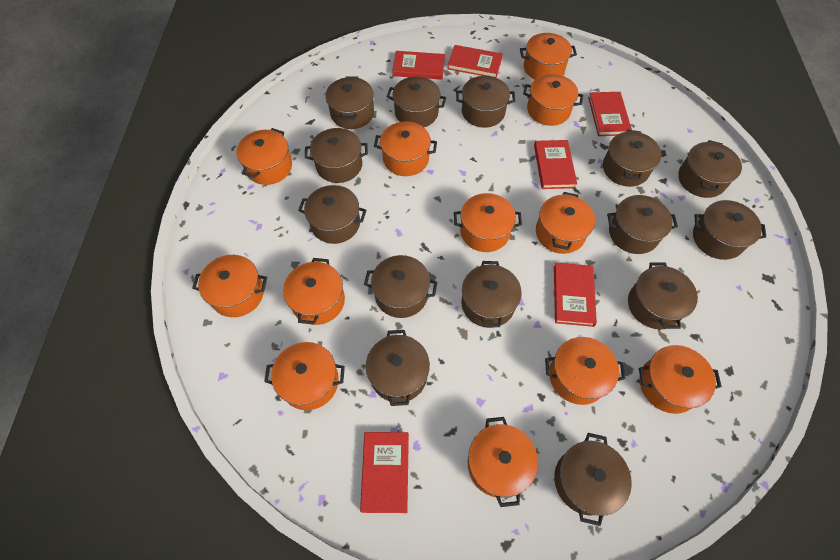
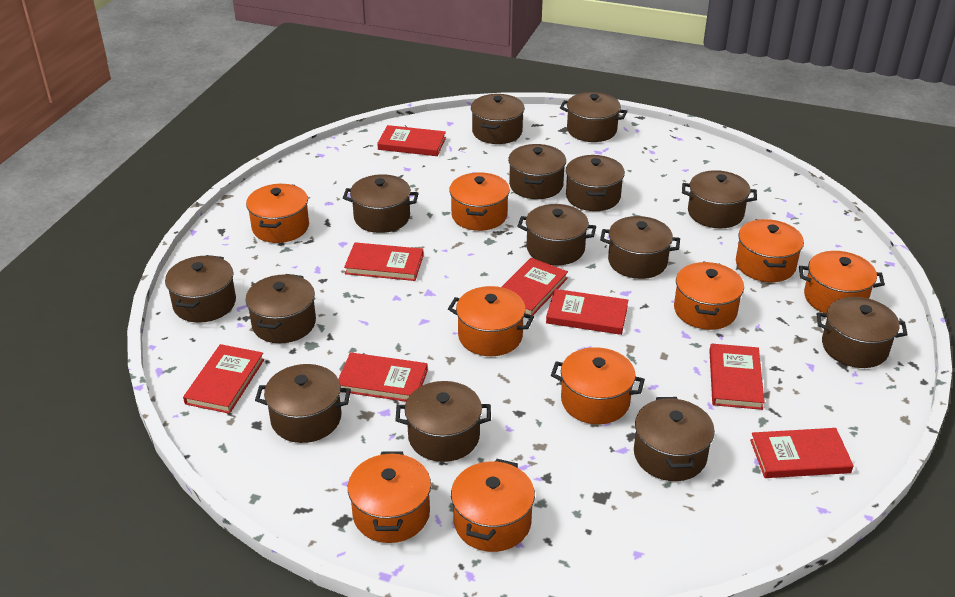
orange pot: 12 -> 9
red book: 6 -> 8

